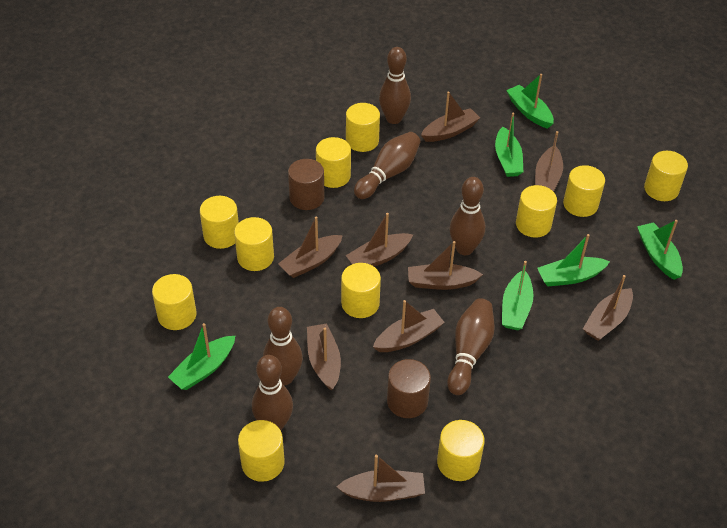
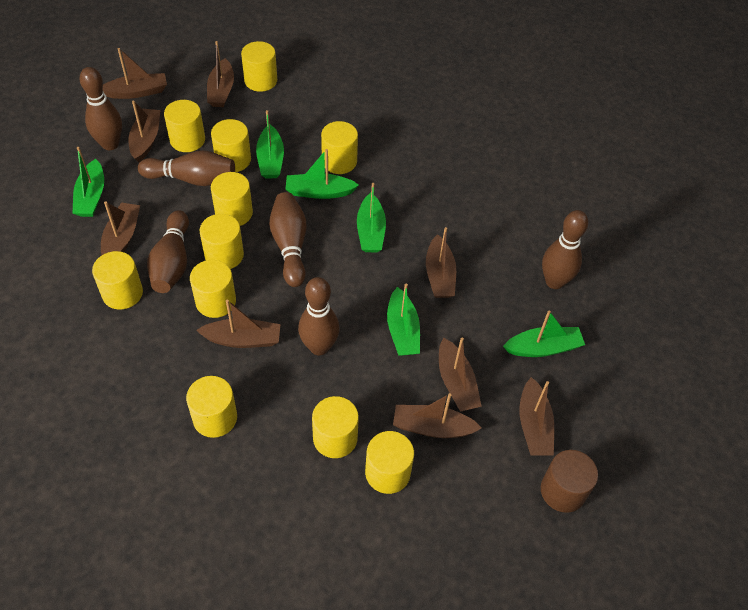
brown cylinder: 2 -> 1

